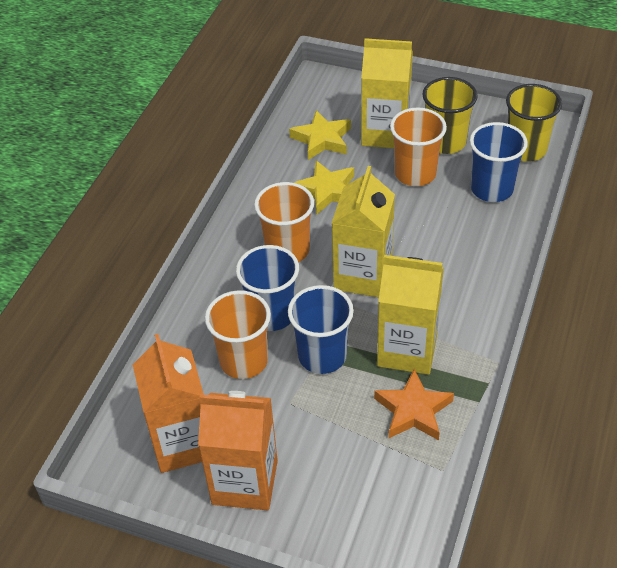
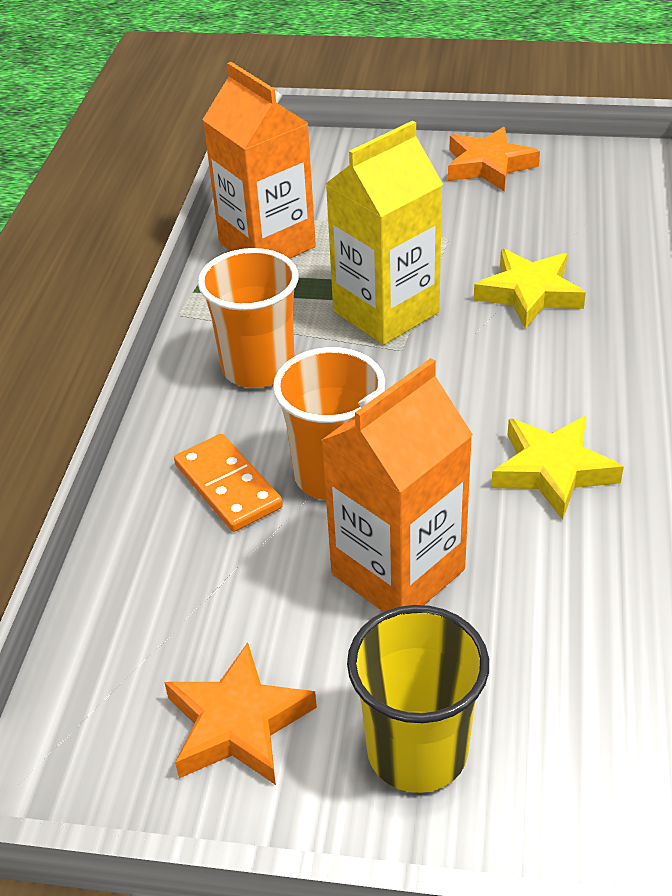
blue cup: 3 -> 0
orange cup: 3 -> 2
orange domino: 0 -> 1
orange star: 1 -> 2
yellow carton: 3 -> 1
yellow cup: 2 -> 1

